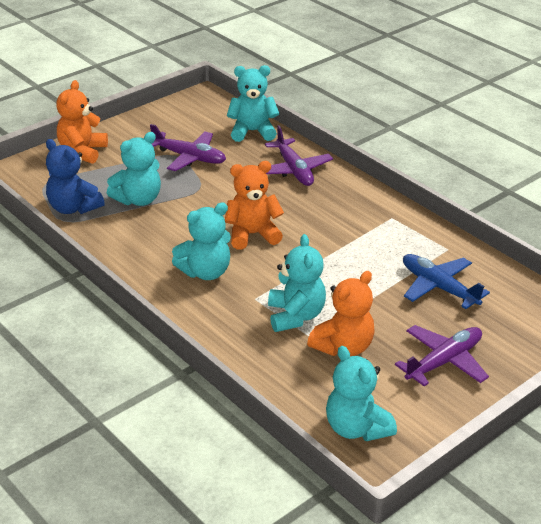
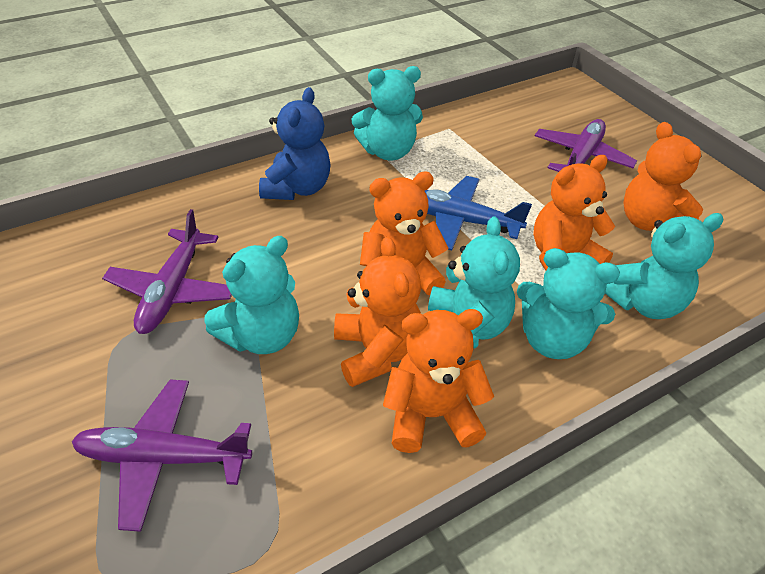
orange teddy bear: 3 -> 5

